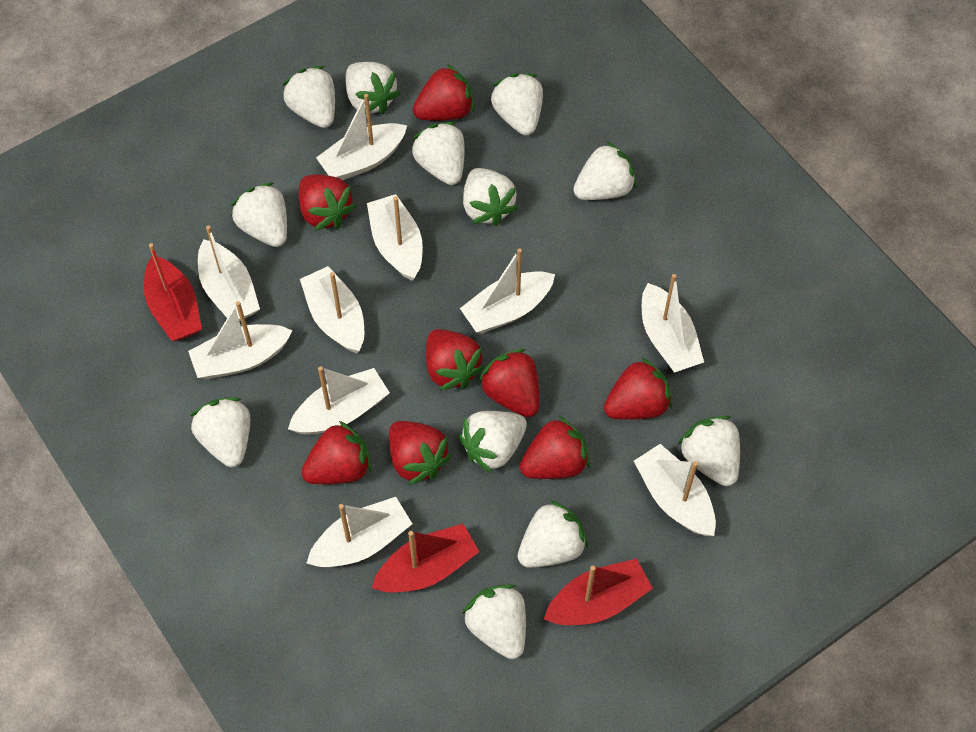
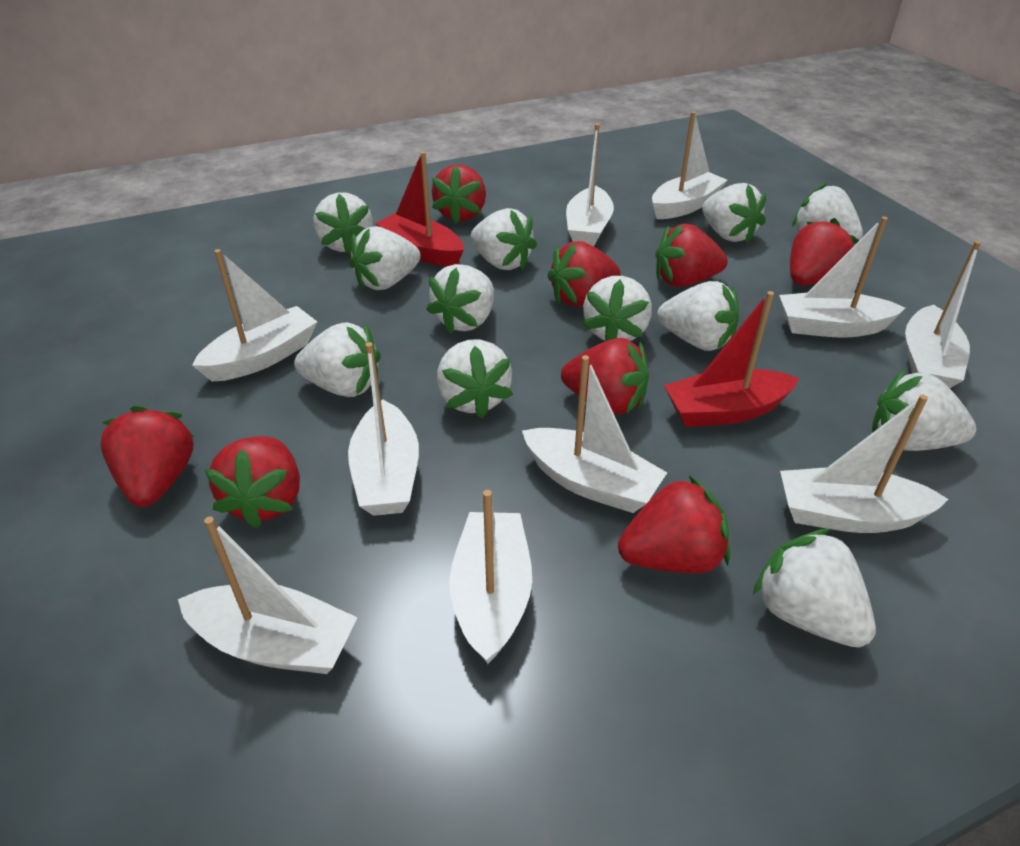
red boat: 3 -> 2

